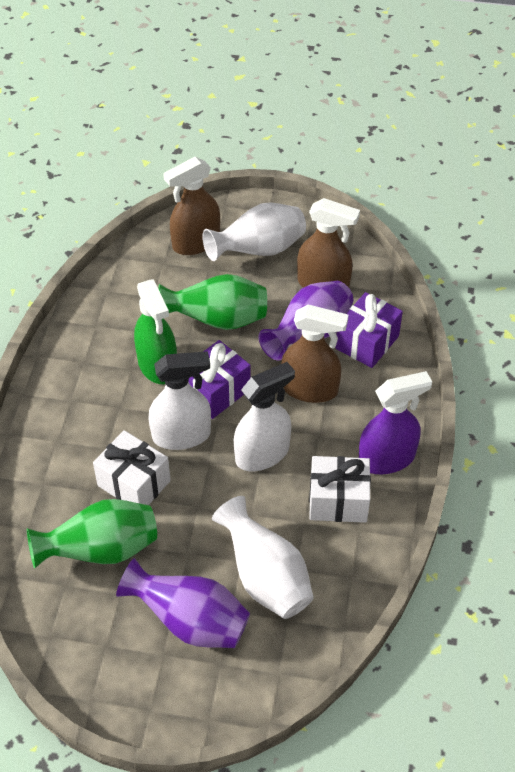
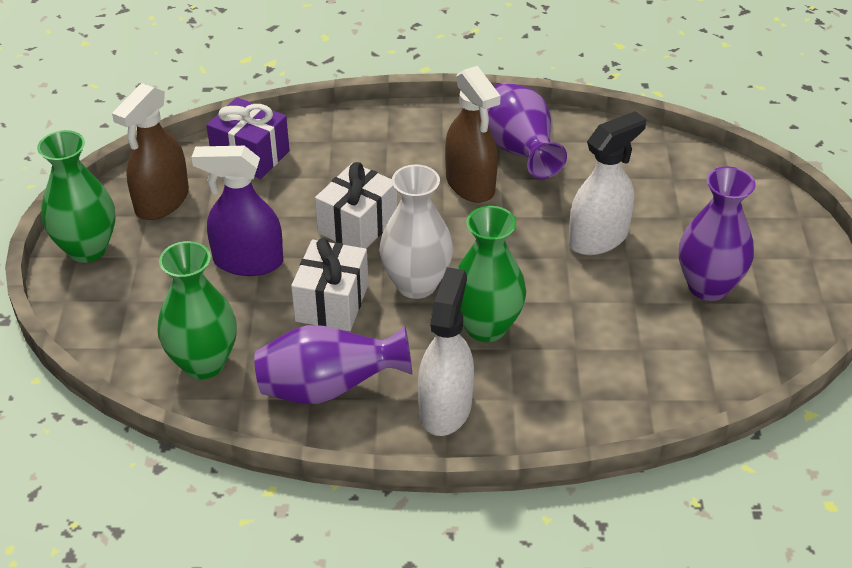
brown spray bottle: 3 -> 2
green spray bottle: 1 -> 0
green vase: 2 -> 3
purple gift: 2 -> 1
purple vase: 2 -> 3
white vase: 2 -> 1

